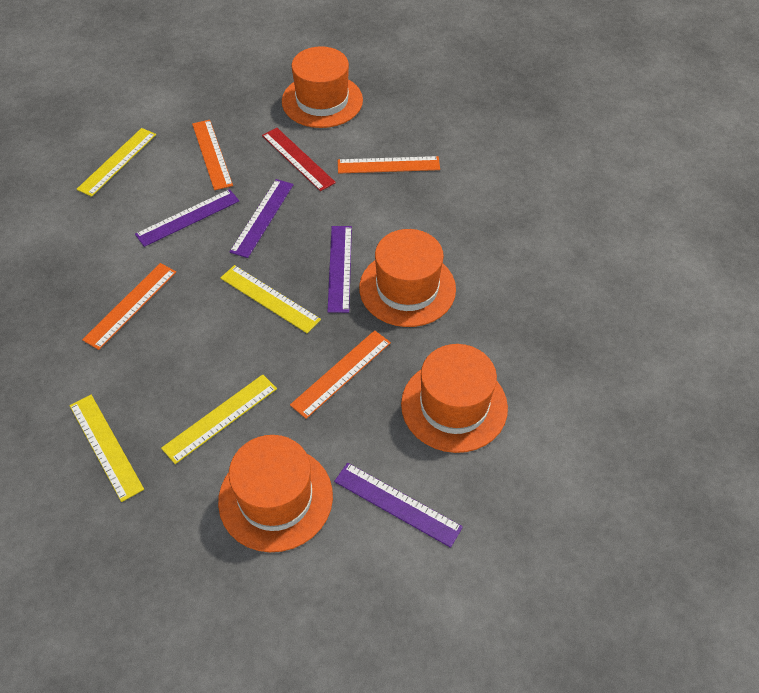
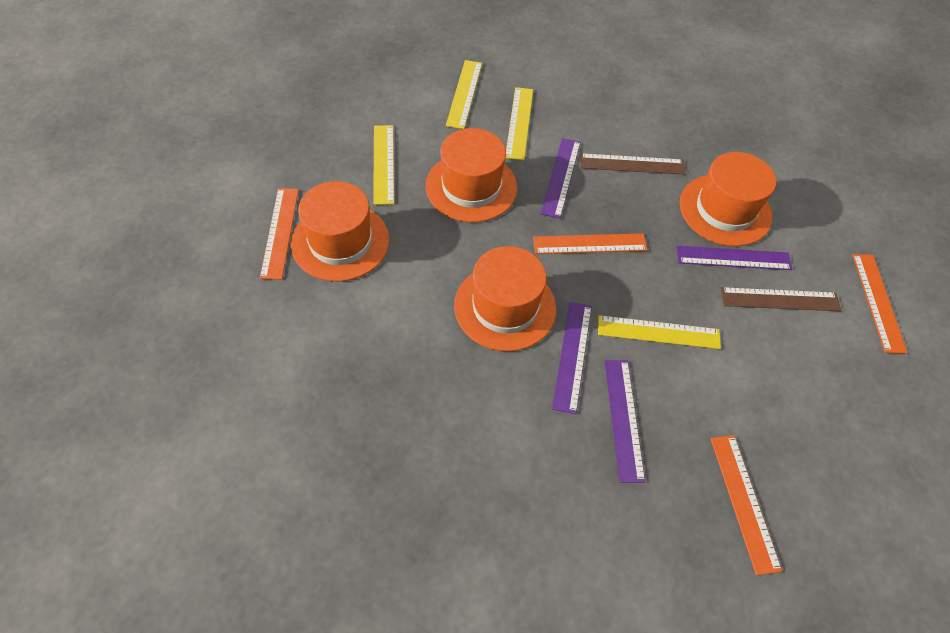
brown ruler: 0 -> 2
red ruler: 1 -> 0

